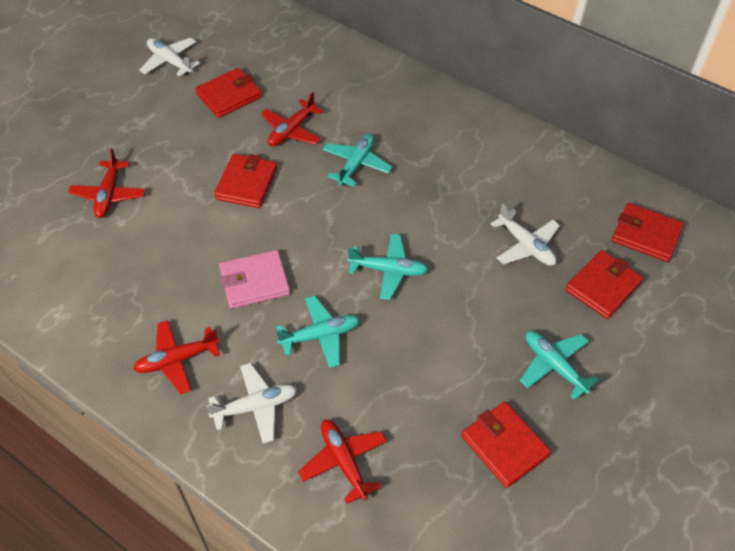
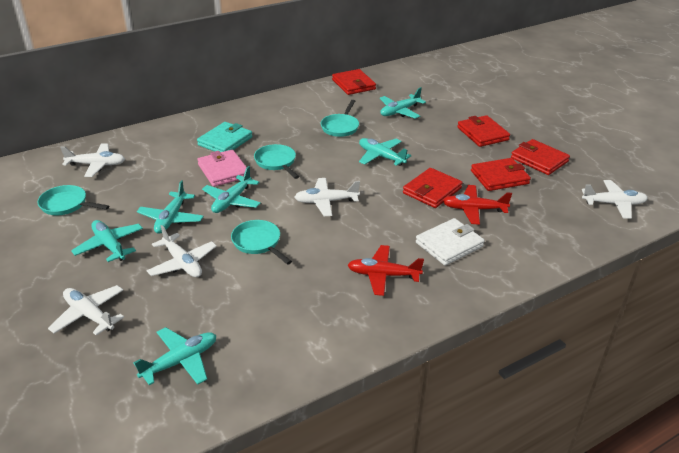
red plane: 4 -> 2
turquoise pan: 0 -> 4
turquoise plane: 4 -> 6
turquoise wallet: 0 -> 1
white plane: 3 -> 5
white wallet: 0 -> 1

